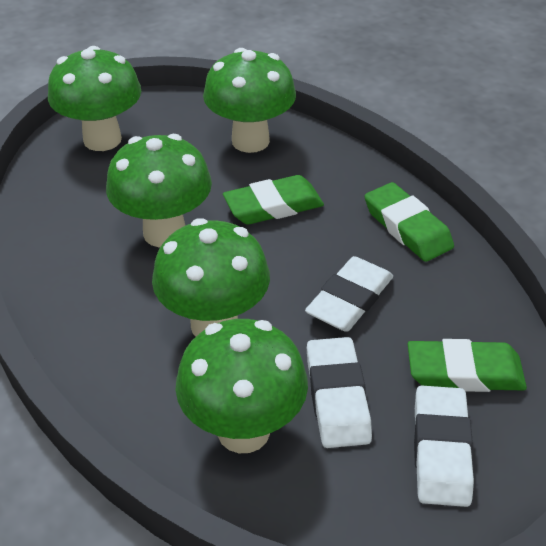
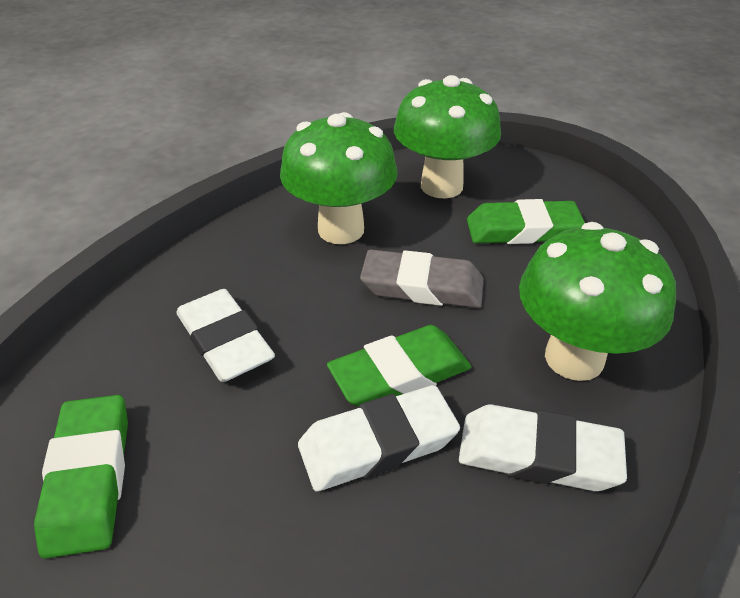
green mushroom: 5 -> 3
grey eraser: 0 -> 1

